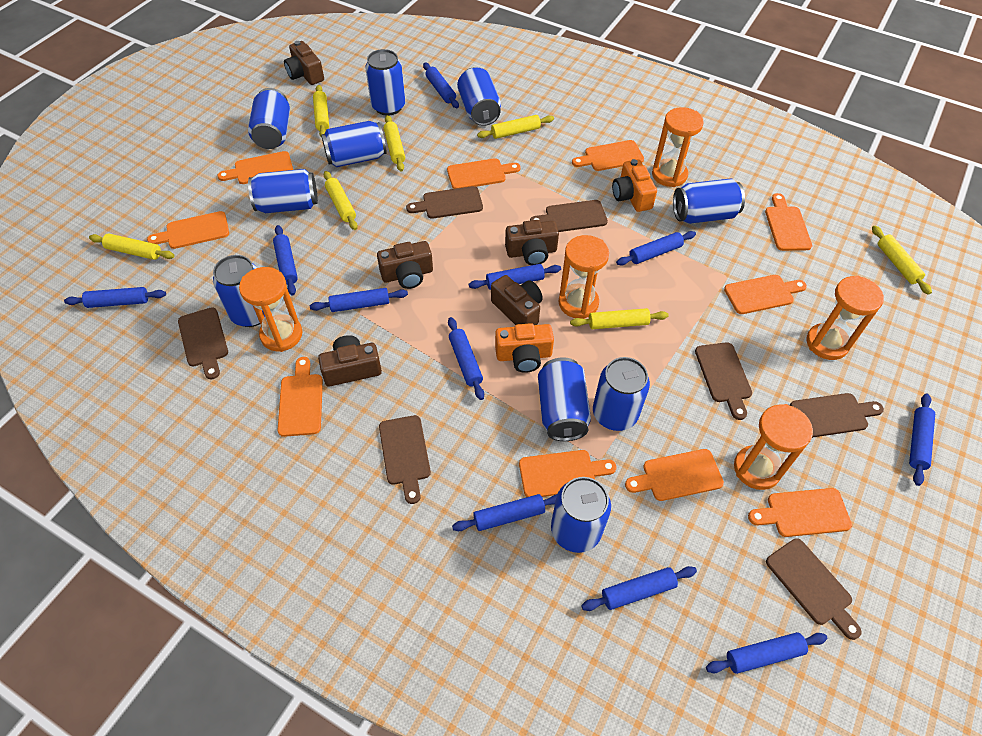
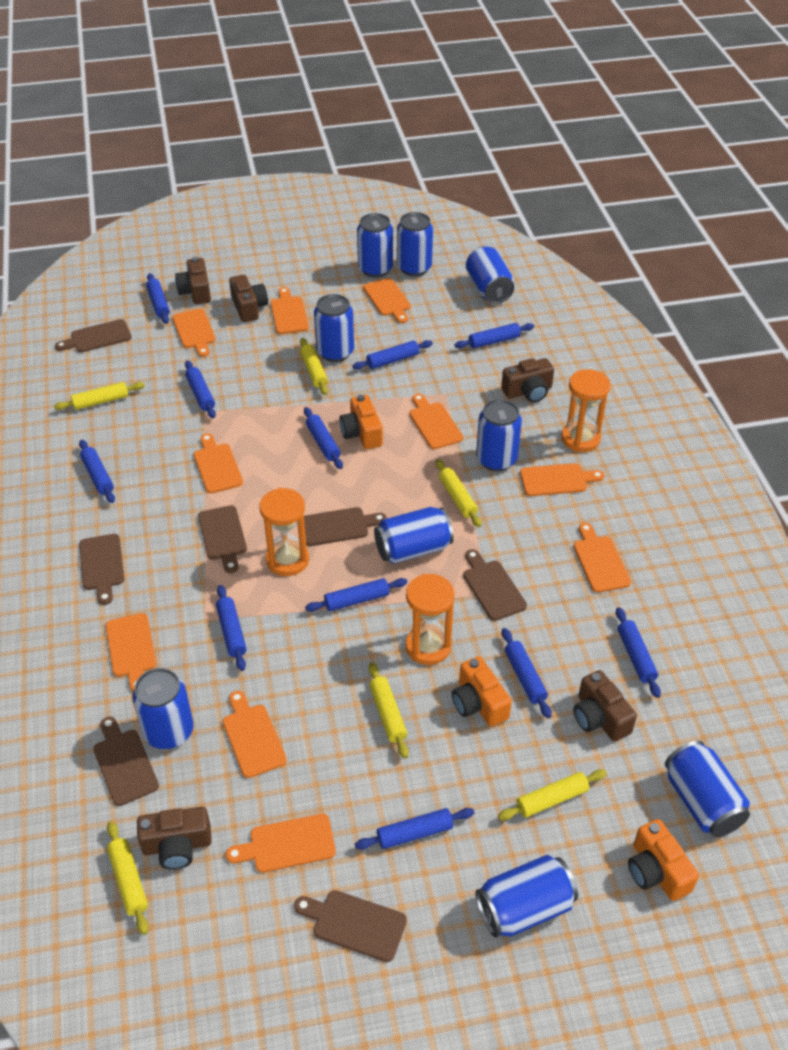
blue can: 10 -> 9
orange camera: 2 -> 3
orange hourglass: 5 -> 3
yellow rolling pin: 7 -> 6

